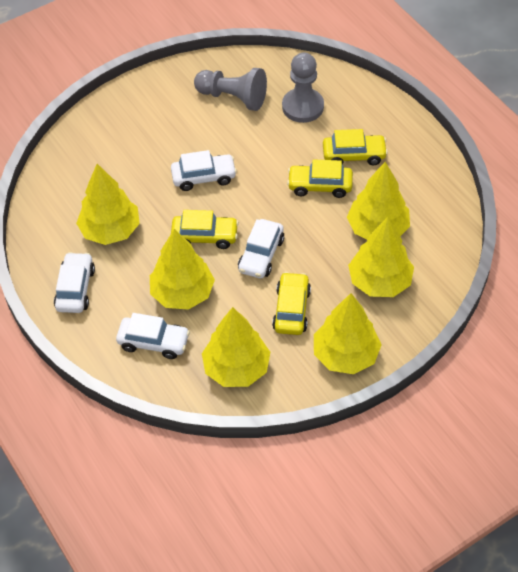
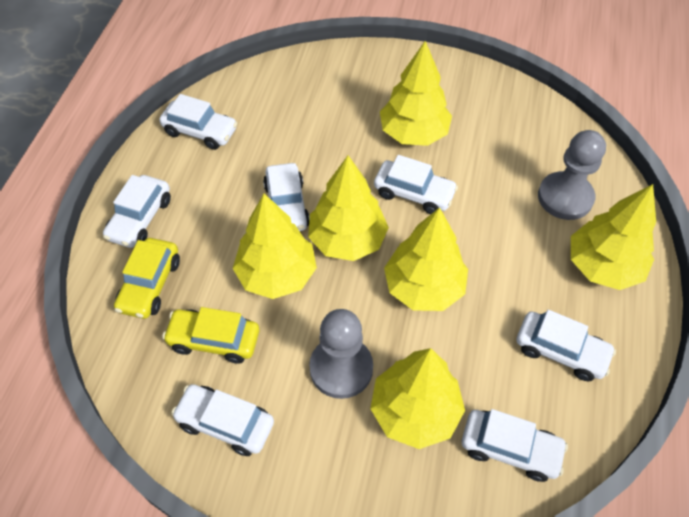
white car: 4 -> 7
yellow car: 4 -> 2

